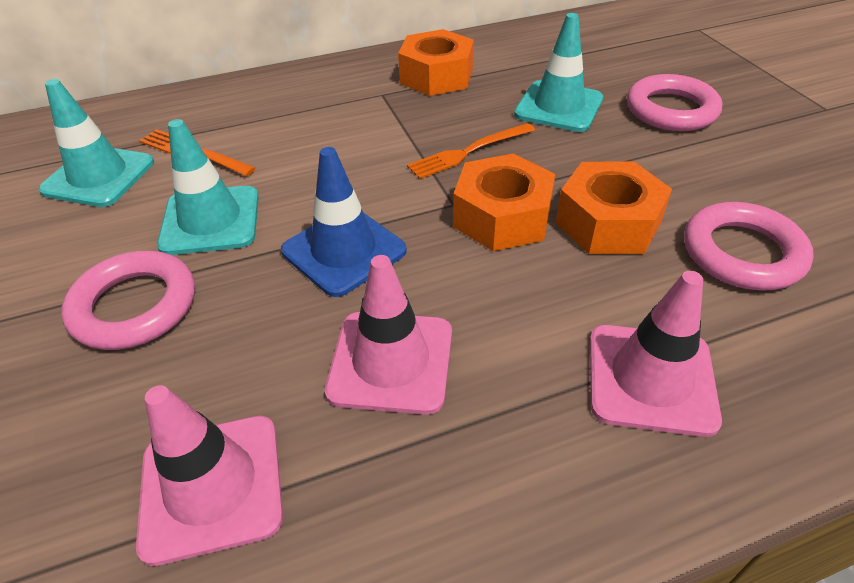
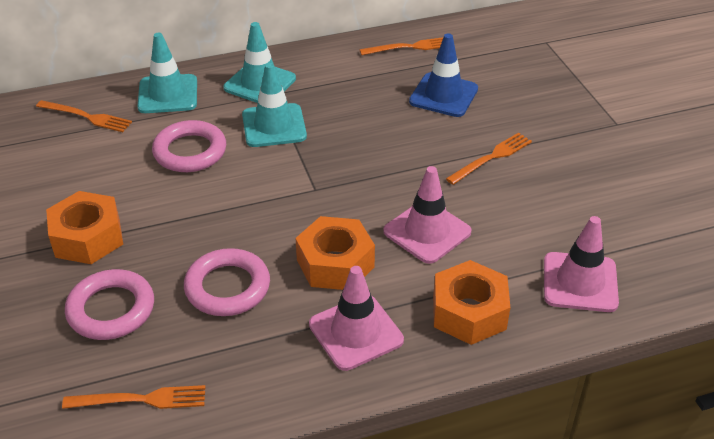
orange fork: 2 -> 4

